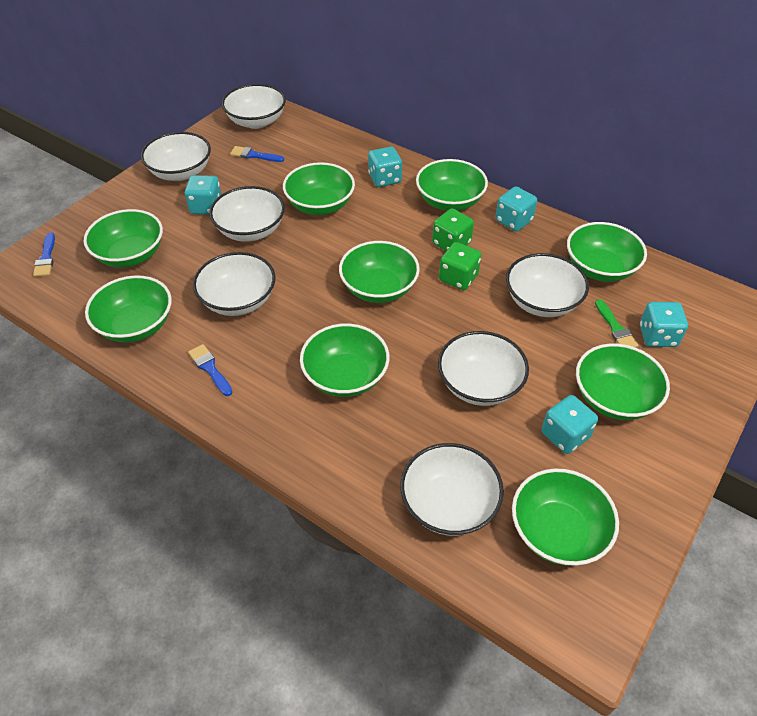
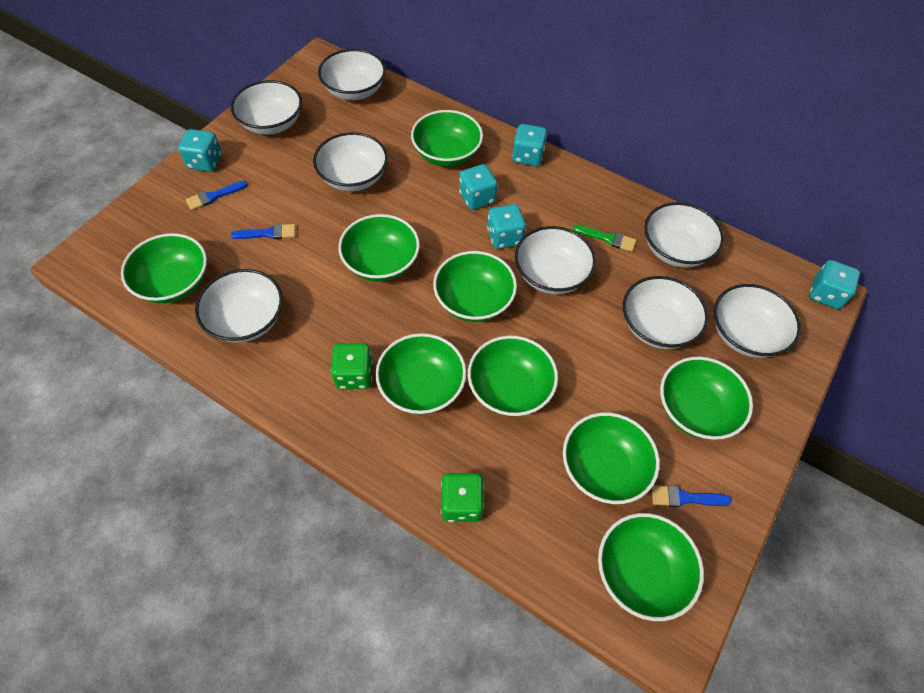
white bowl: 7 -> 8

